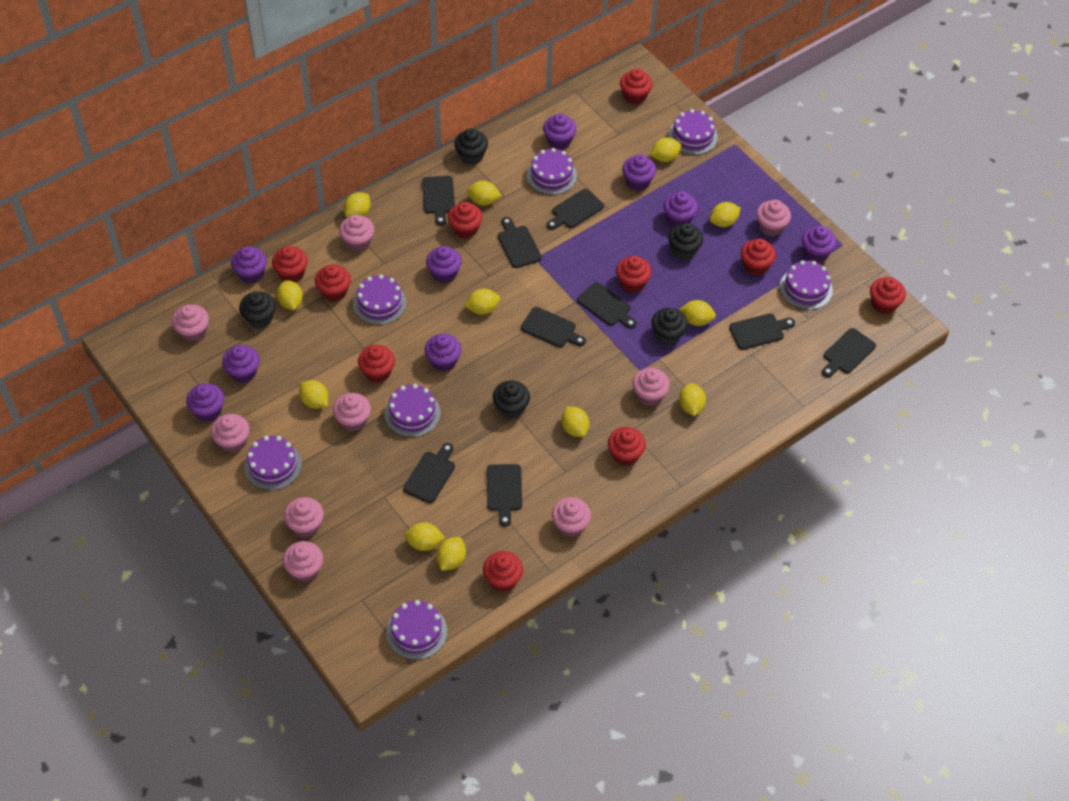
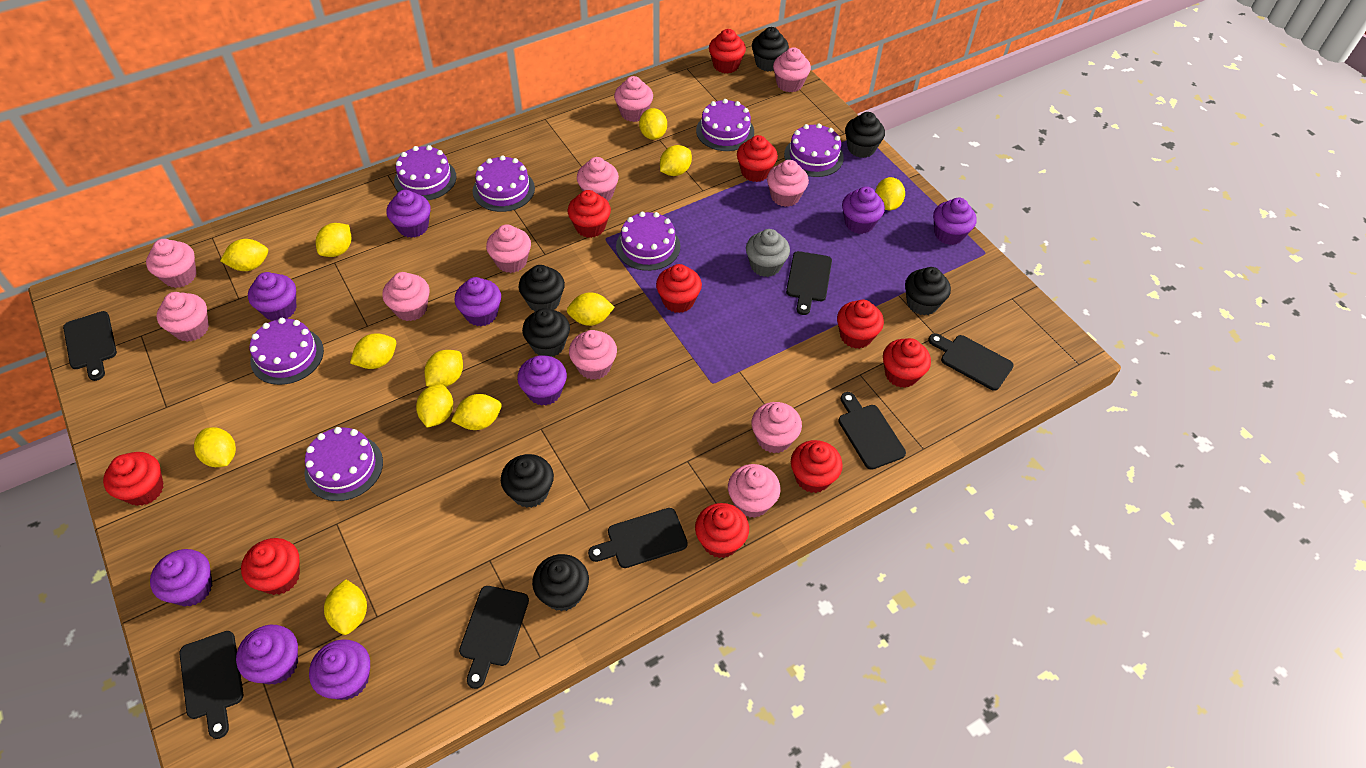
black cupcake: 5 -> 7
black cutting board: 9 -> 7
grey cupcake: 0 -> 1
pink cupcake: 9 -> 11

